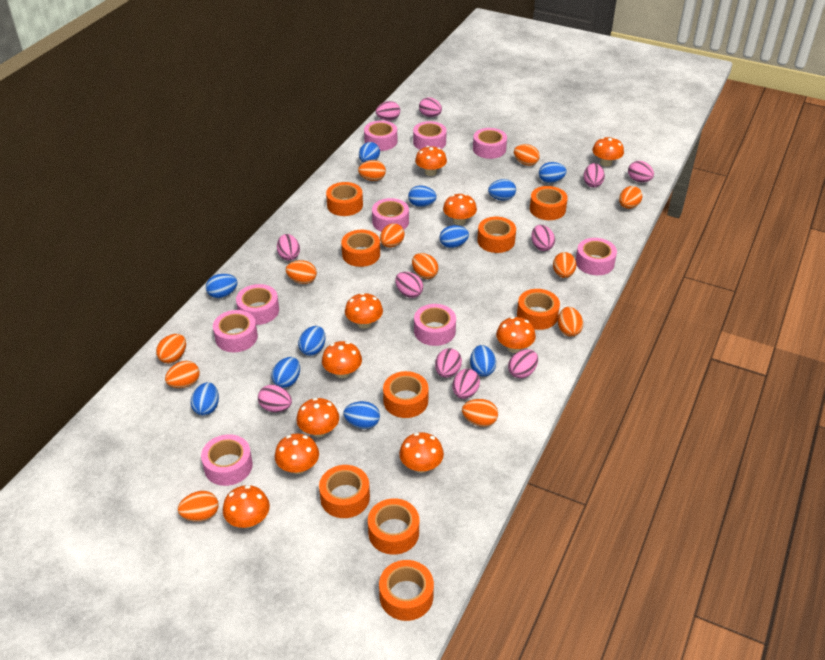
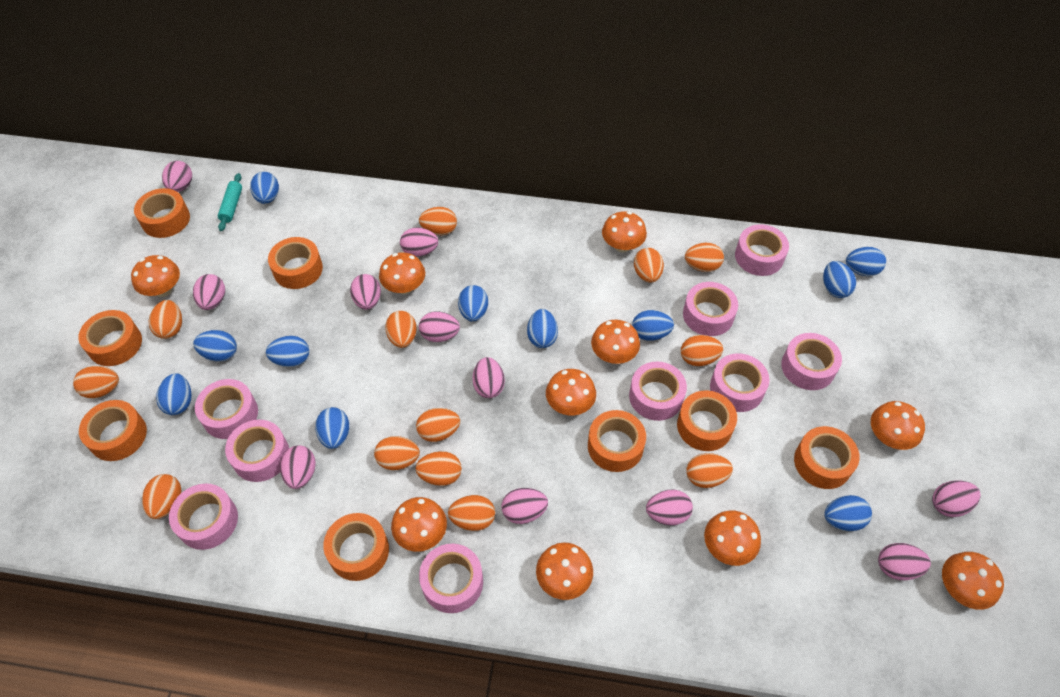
orange egg: 12 -> 13
orange tape: 9 -> 8
turquoise rolling pin: 0 -> 1

